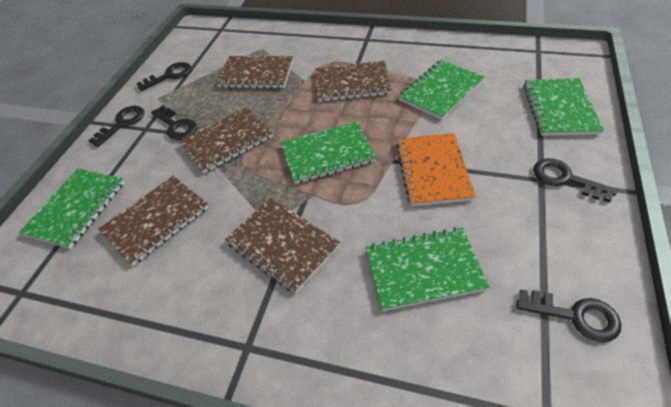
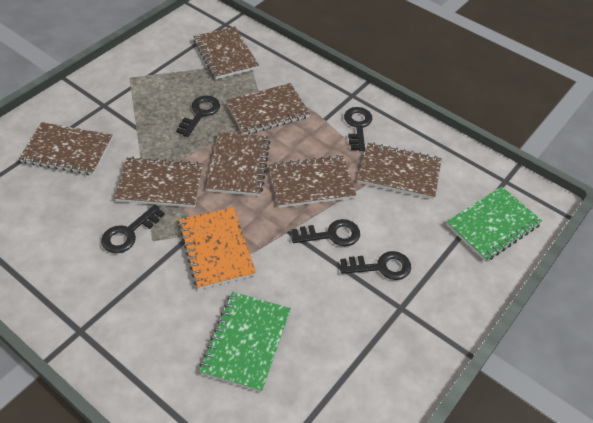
brown notebook: 5 -> 7
green notebook: 5 -> 2

